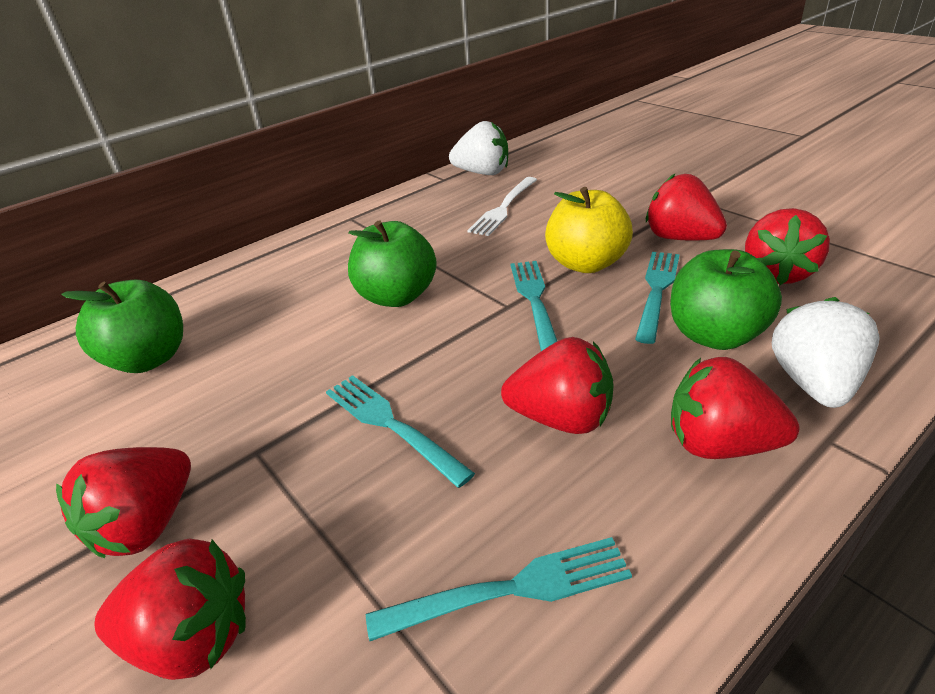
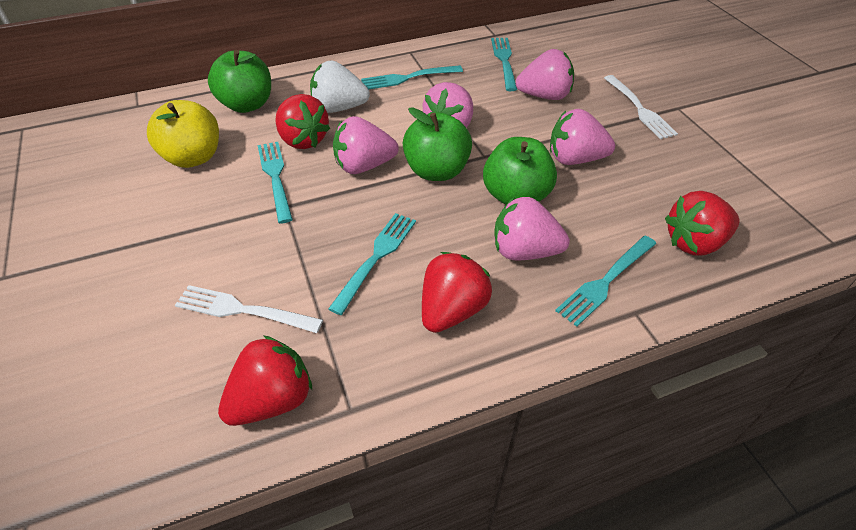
pink strawberry: 0 -> 5
red strawberry: 6 -> 4
turquoise fork: 4 -> 5
white fork: 1 -> 2
white strawberry: 2 -> 1

